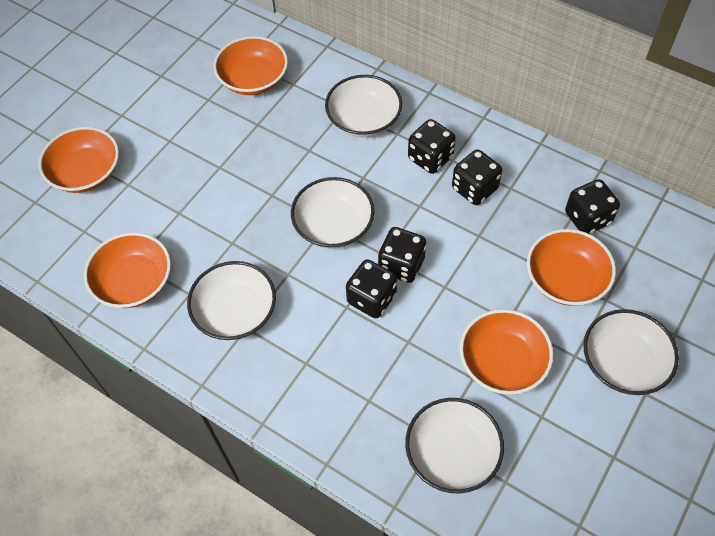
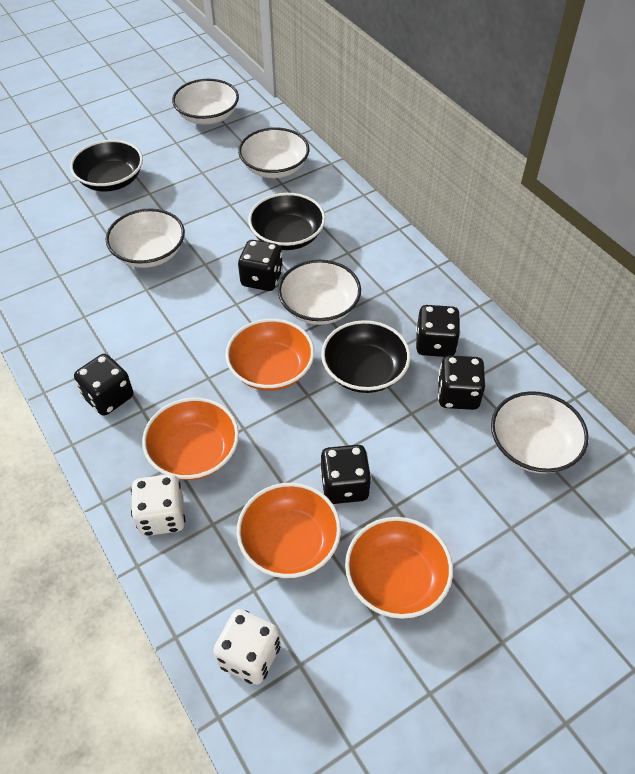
black bowl: 0 -> 3
orange bowl: 5 -> 4
white dice: 0 -> 2

